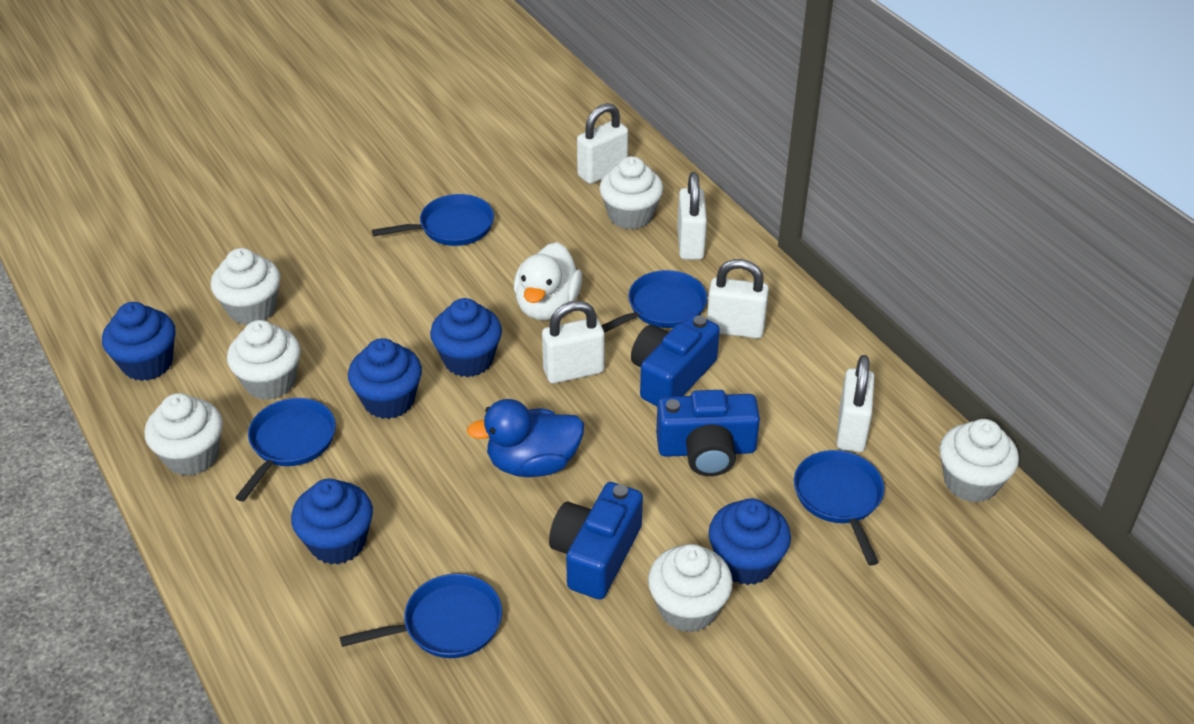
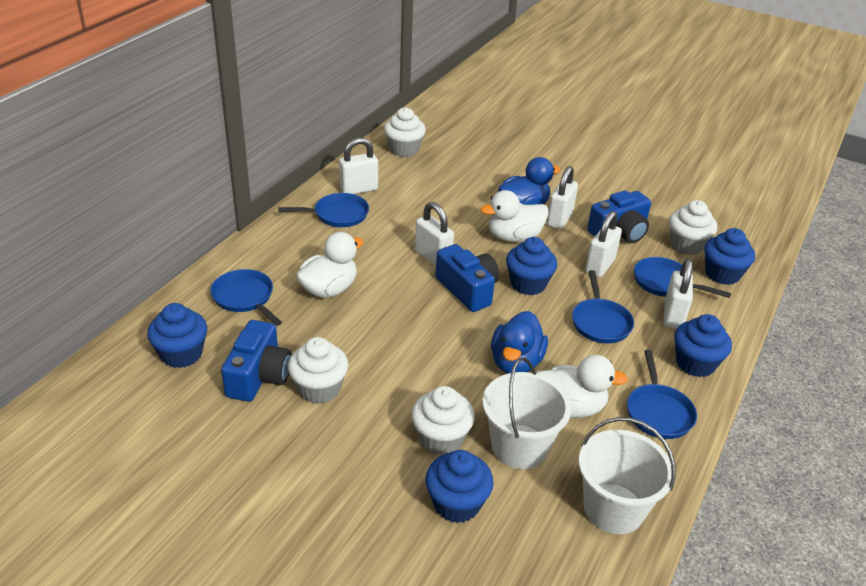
blue duck: 1 -> 2
white bucket: 0 -> 2
white cupcake: 6 -> 4
white duck: 1 -> 3

